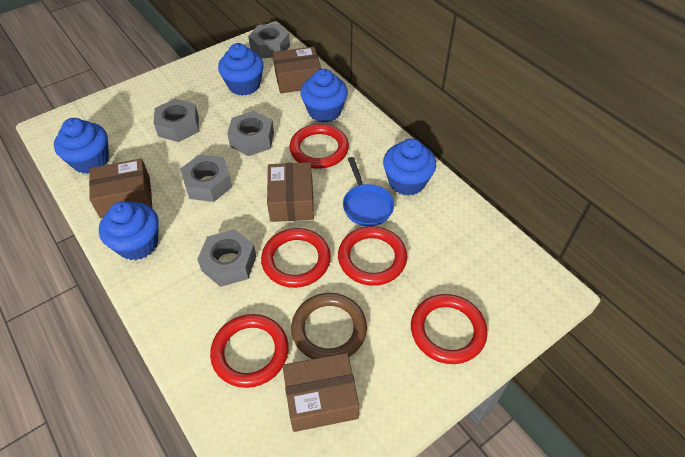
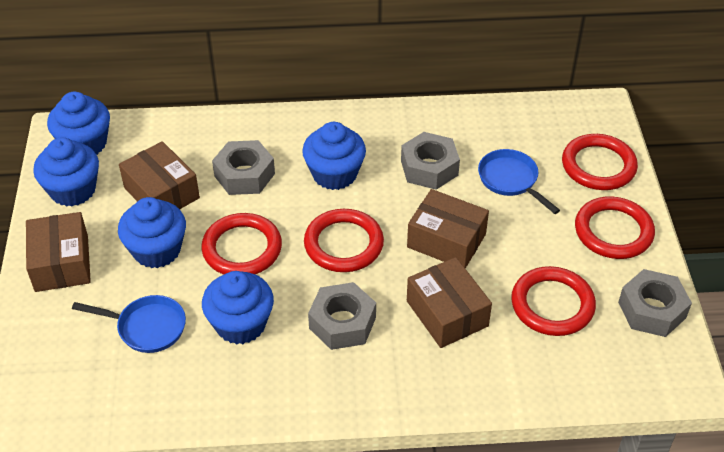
blue pan: 1 -> 2
brown ring: 1 -> 0
grey nut: 5 -> 4

